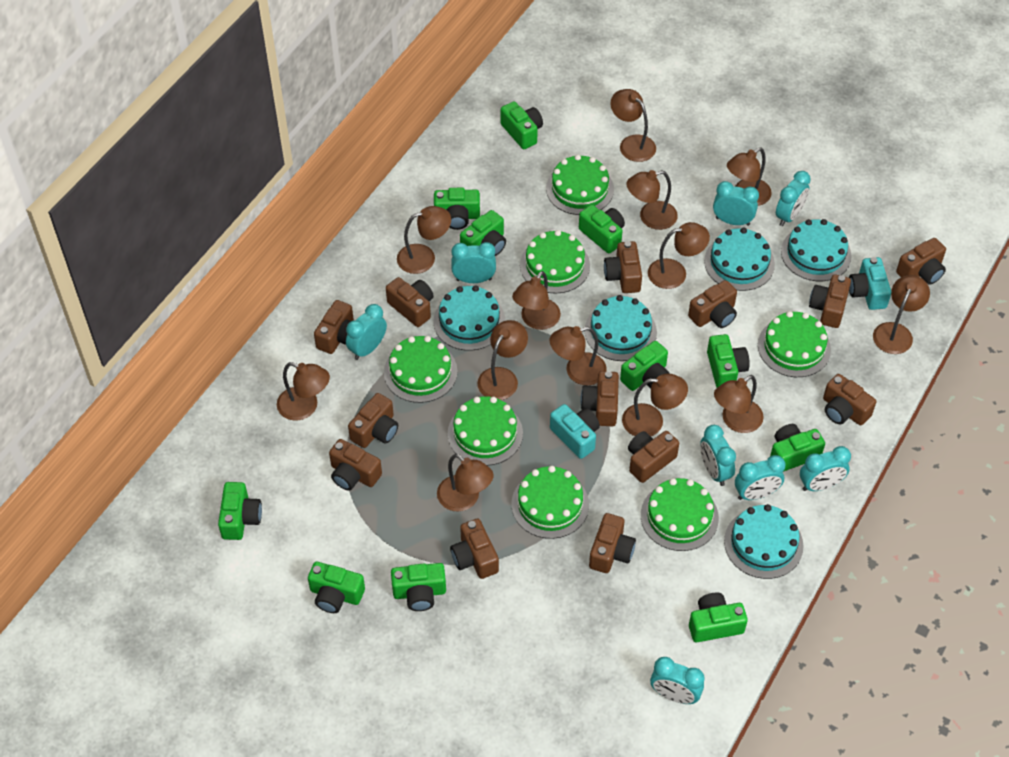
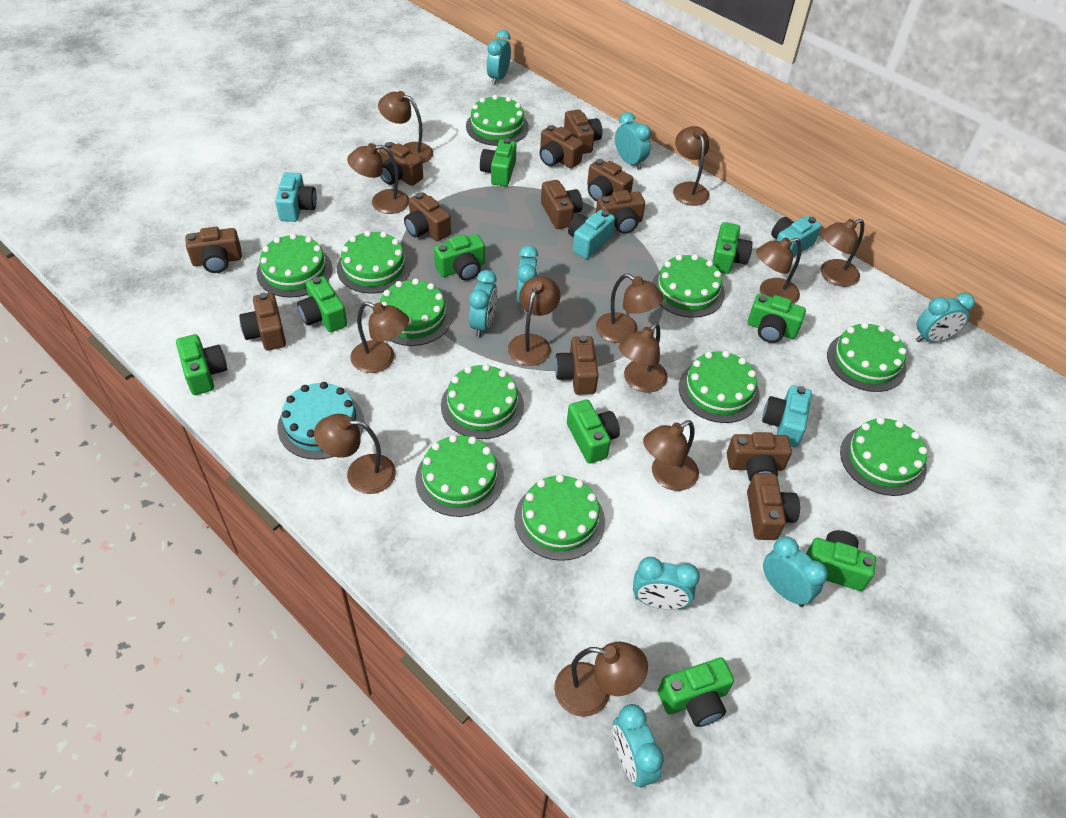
brown camera: 13 -> 12
brown lamp: 13 -> 12
green cake: 7 -> 11
green camera: 11 -> 9
turquoise cake: 5 -> 1
turquoise camera: 2 -> 4

